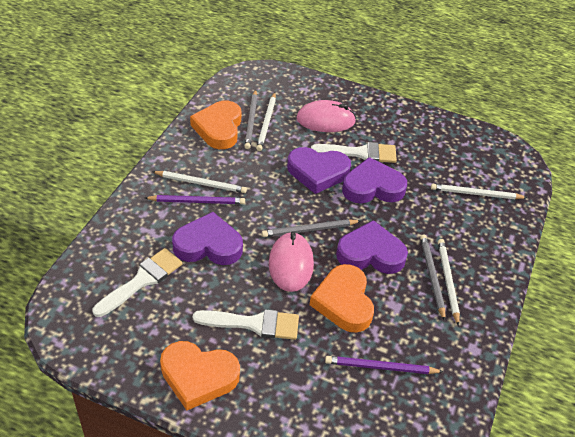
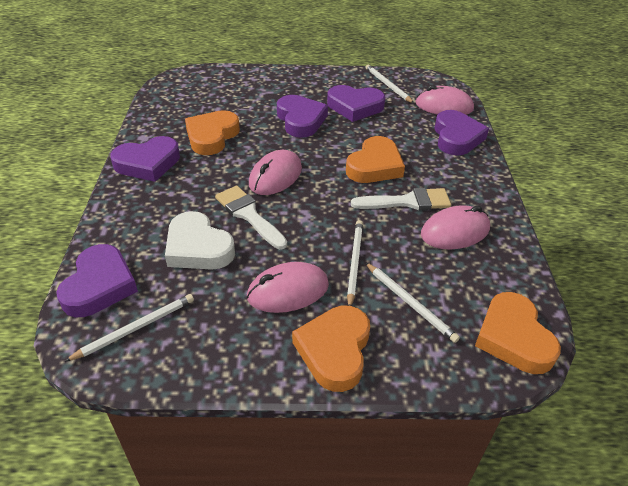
grey pencil: 3 -> 0
orange heart: 3 -> 4
pink mouse: 2 -> 4
purple heart: 4 -> 5
purple pencil: 2 -> 0
white brush: 3 -> 2
white heart: 0 -> 1

